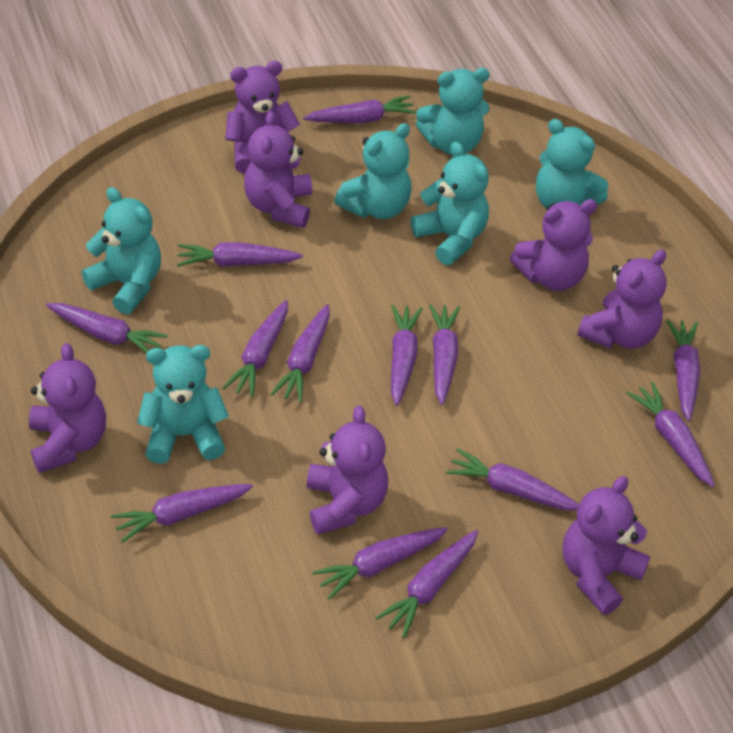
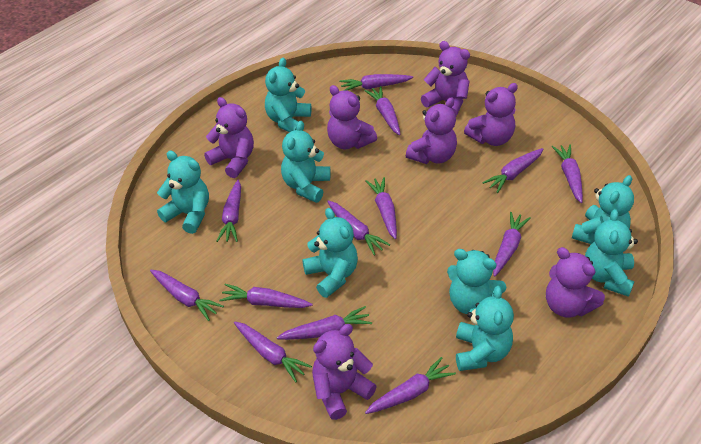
turquoise teddy bear: 6 -> 8

